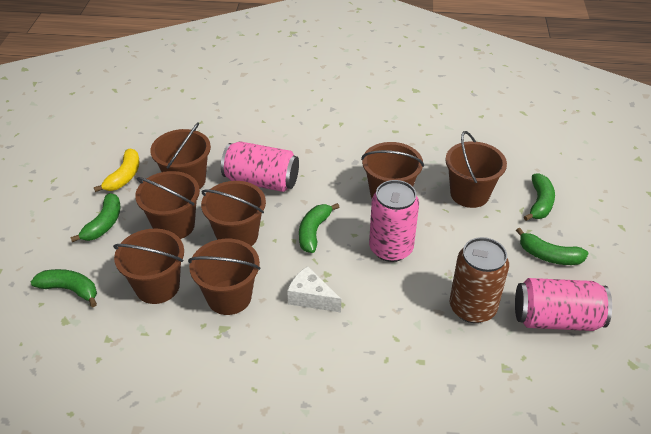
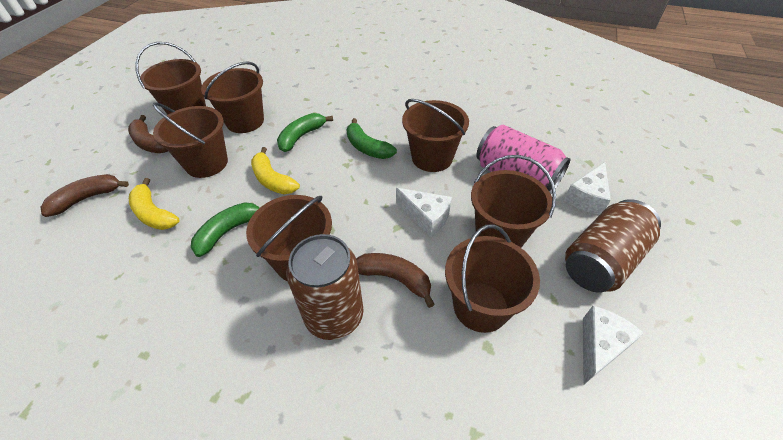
brown banana: 0 -> 3
brown can: 1 -> 2
green banana: 5 -> 3
pink can: 3 -> 1
white cheese: 1 -> 3
yellow banana: 1 -> 2

